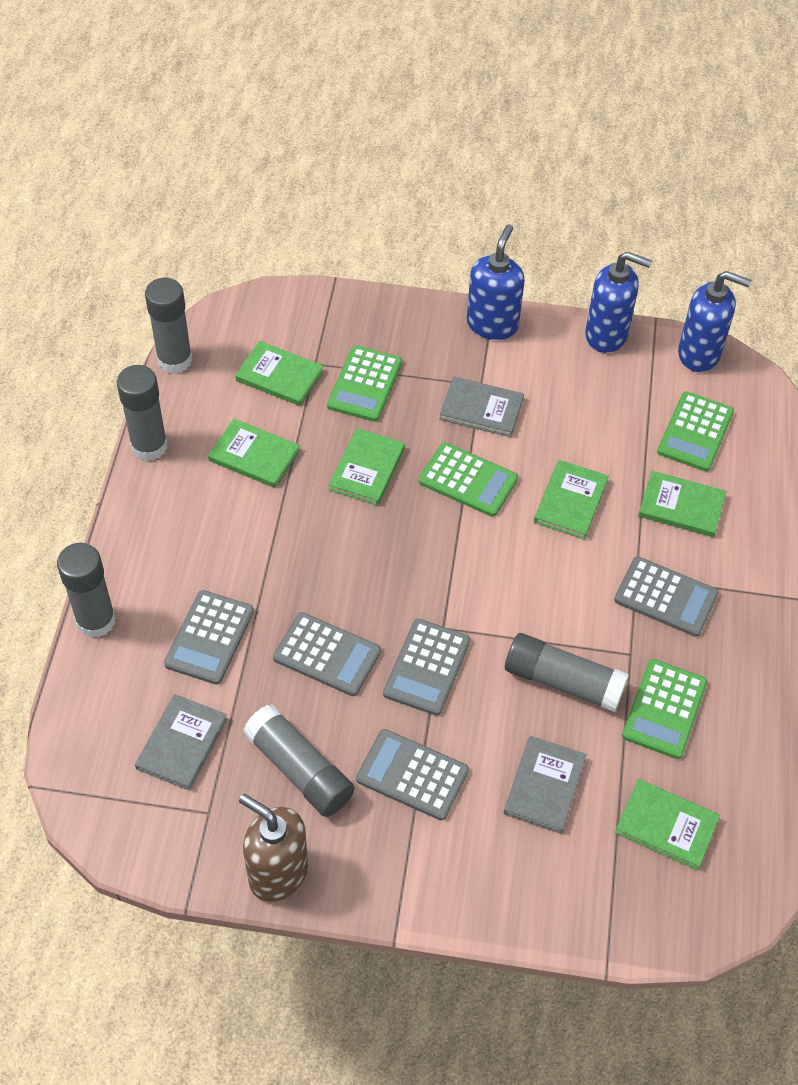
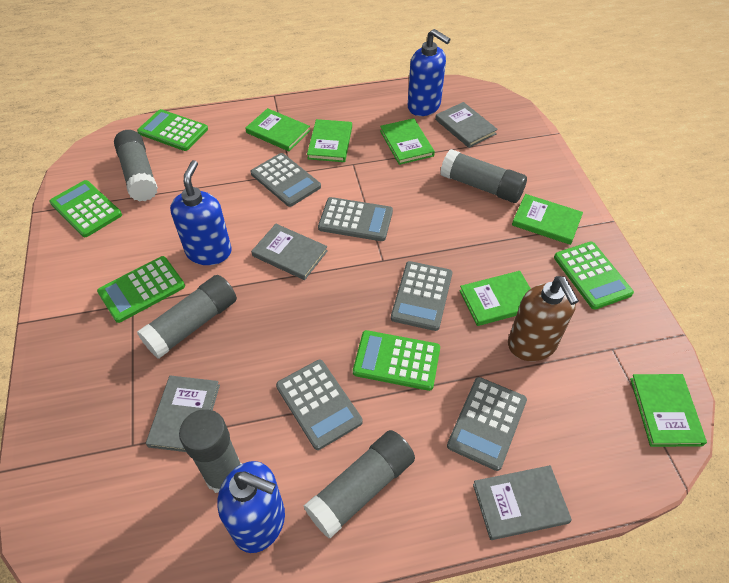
green calculator: 4 -> 5
grey book: 3 -> 4

